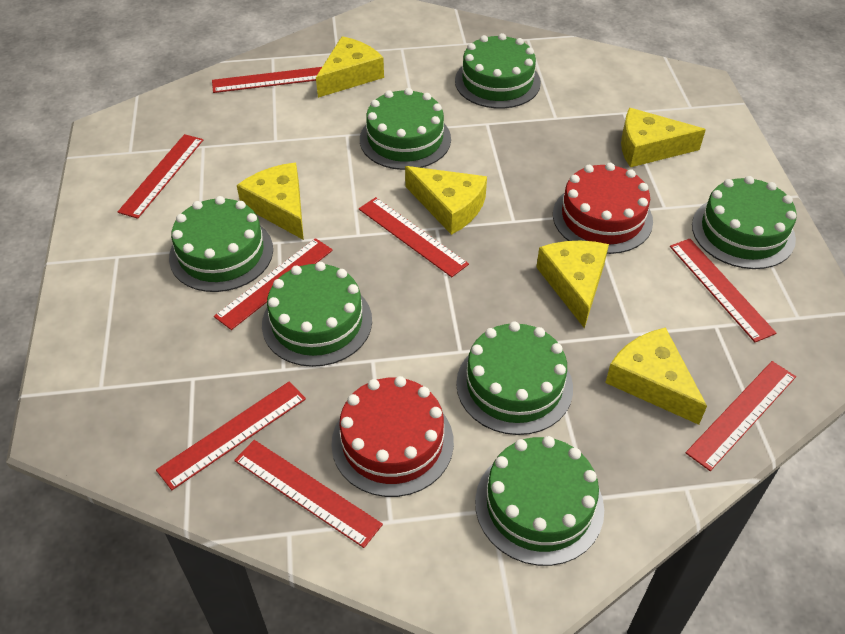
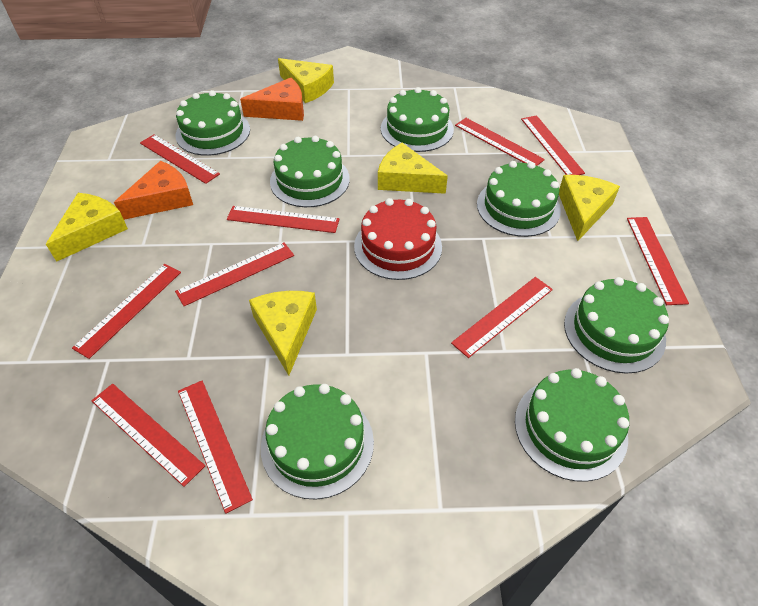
orange cheese: 0 -> 2
red cake: 2 -> 1
red ruler: 8 -> 10
yellow cheese: 6 -> 5

